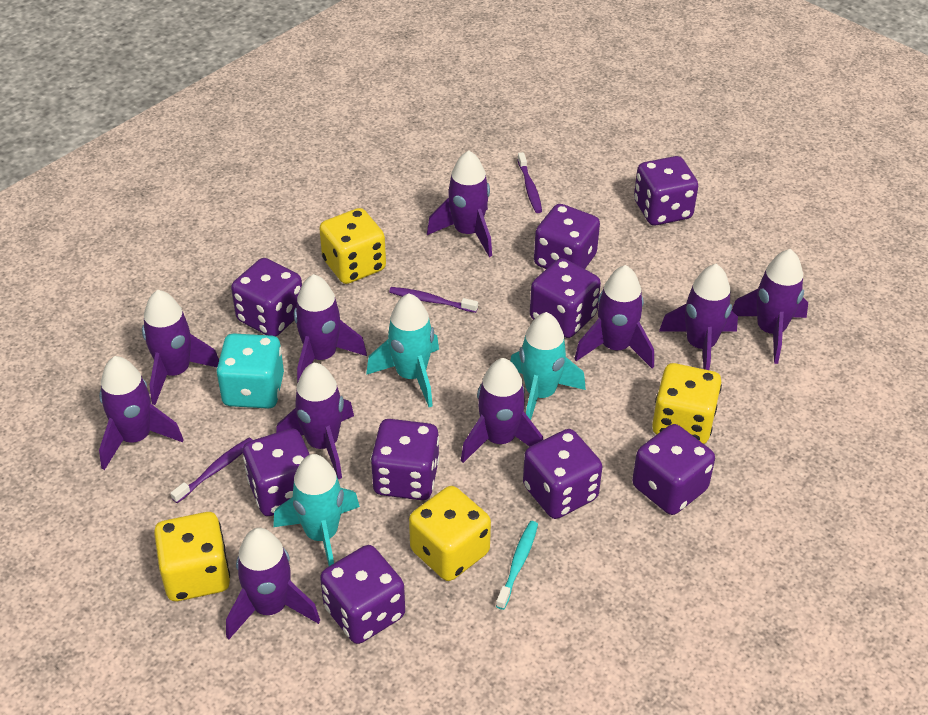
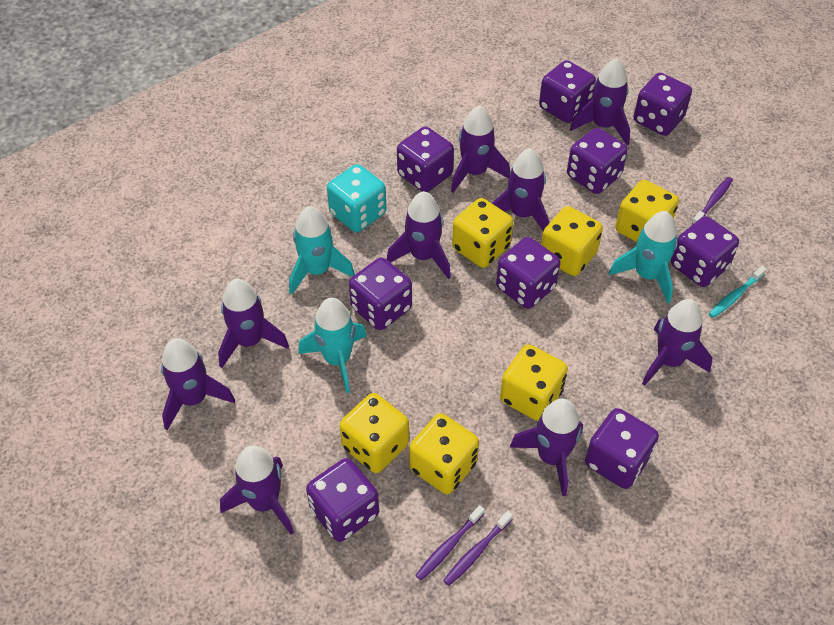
purple rocket: 10 -> 9
yellow dice: 4 -> 6

